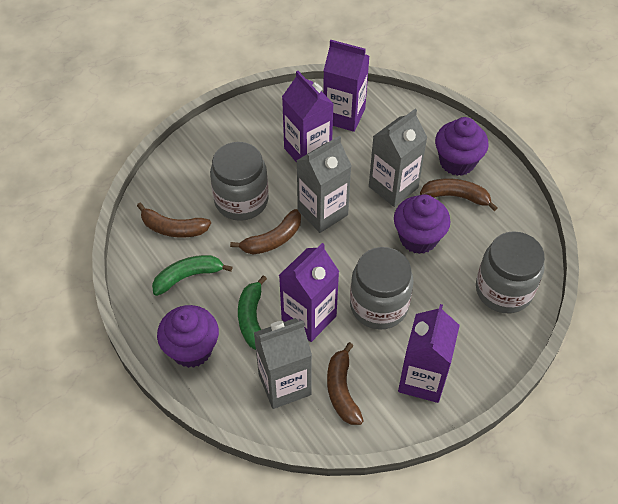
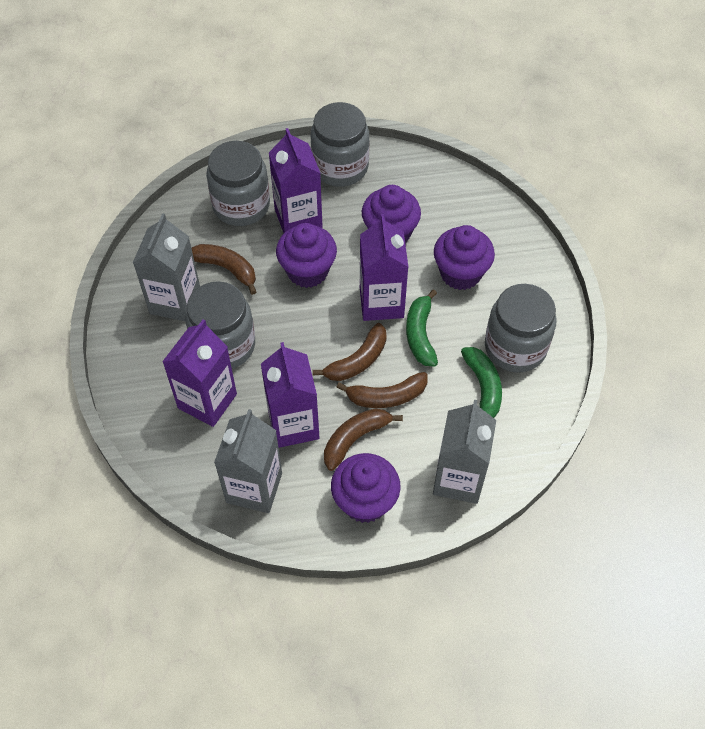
grey jar: 3 -> 4
purple cupcake: 3 -> 4

